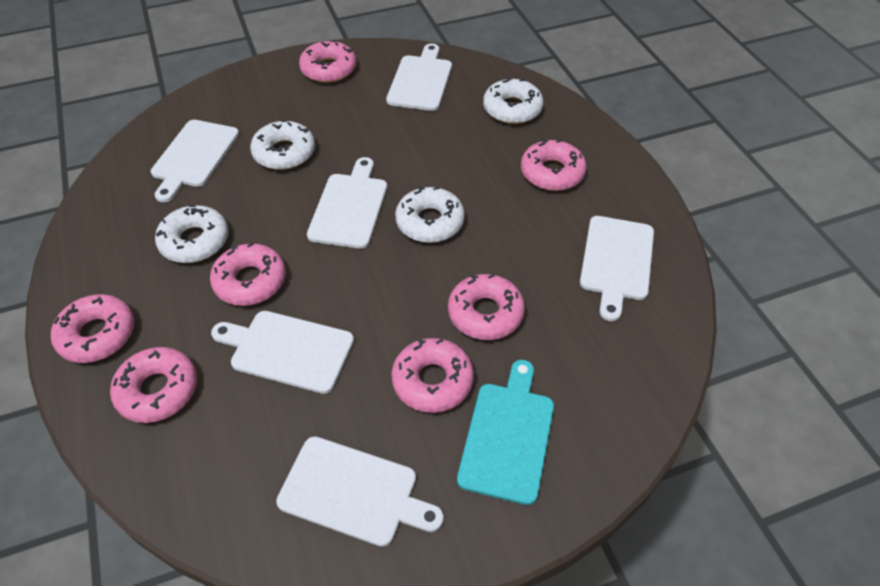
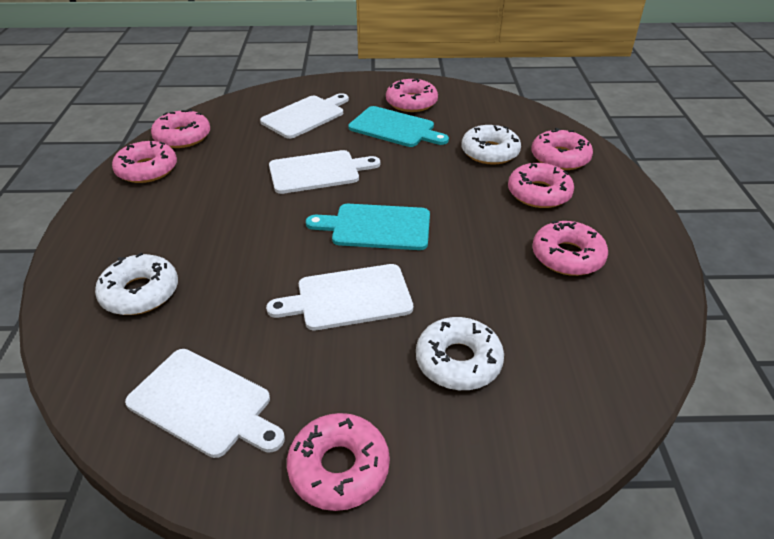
turquoise cutting board: 1 -> 2
white cutting board: 6 -> 4
white donut: 4 -> 3

